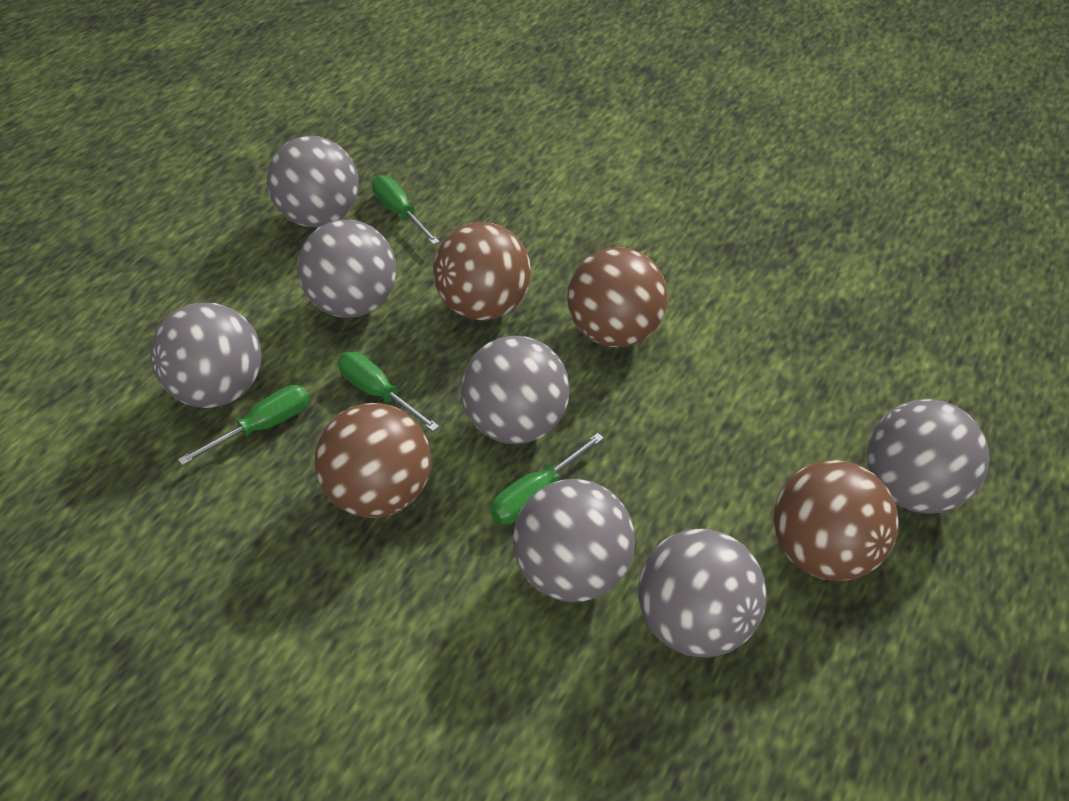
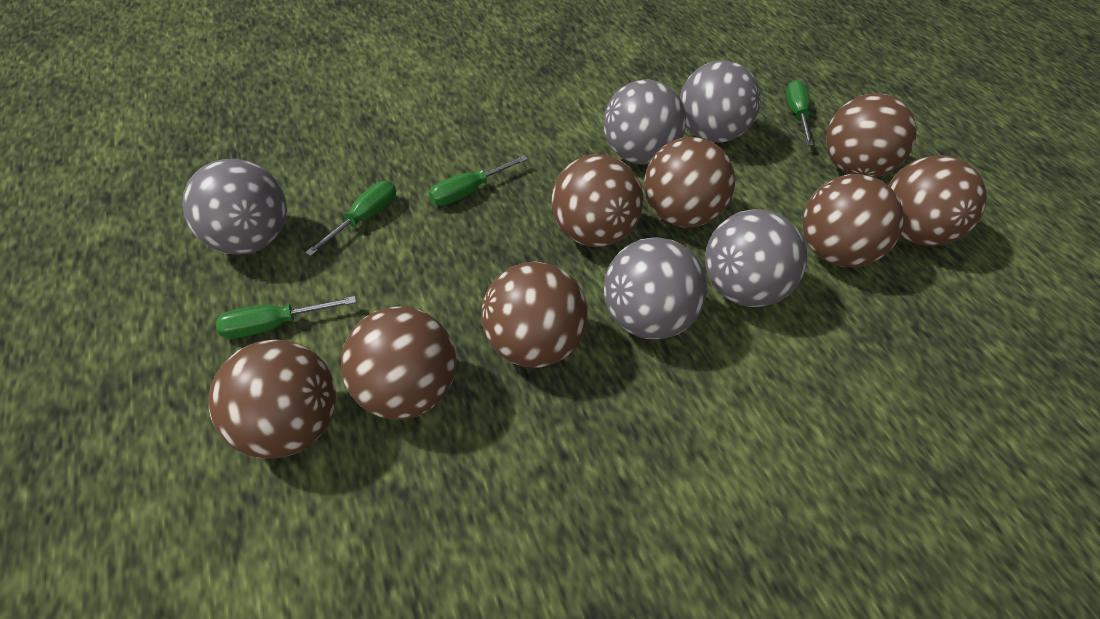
brown ball: 4 -> 8
grey ball: 7 -> 5

